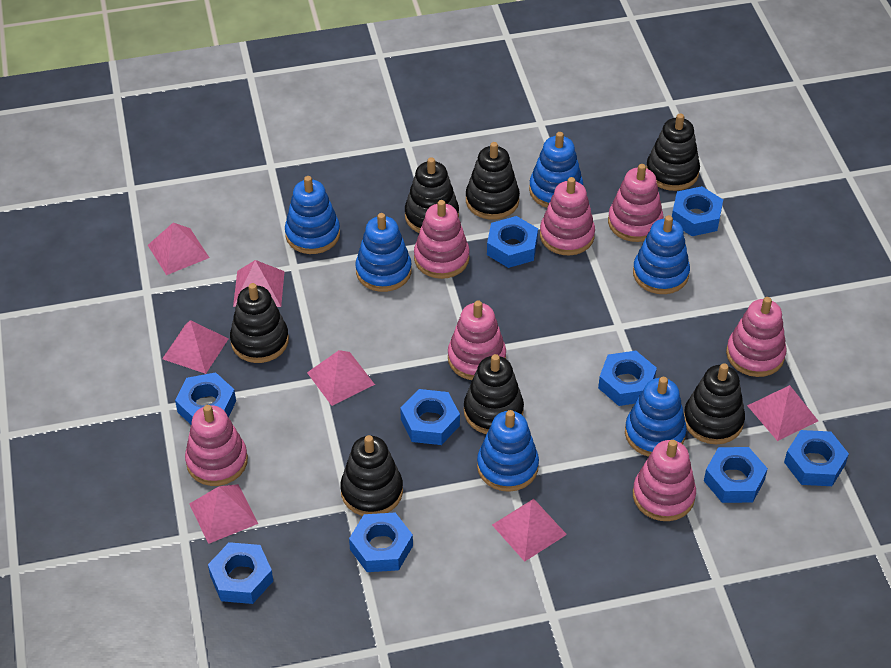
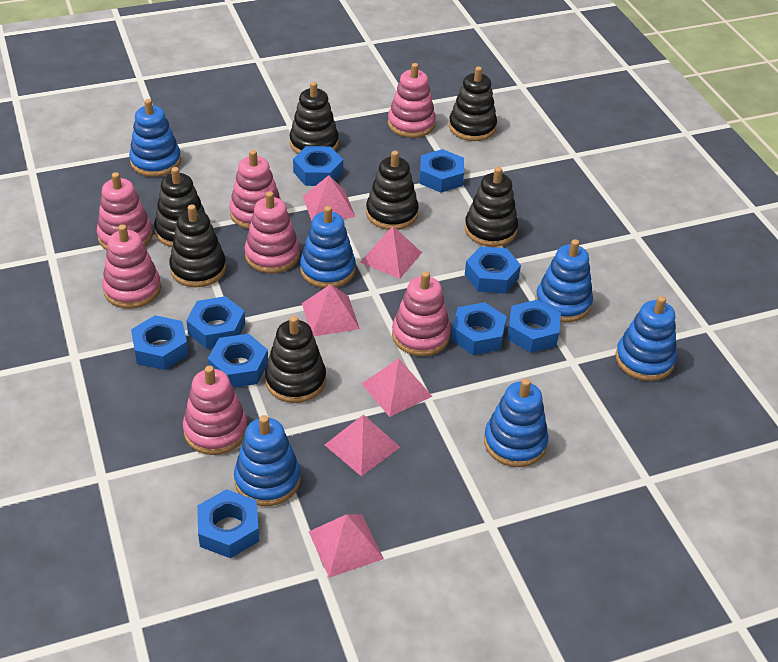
pink pyramid: 7 -> 6

